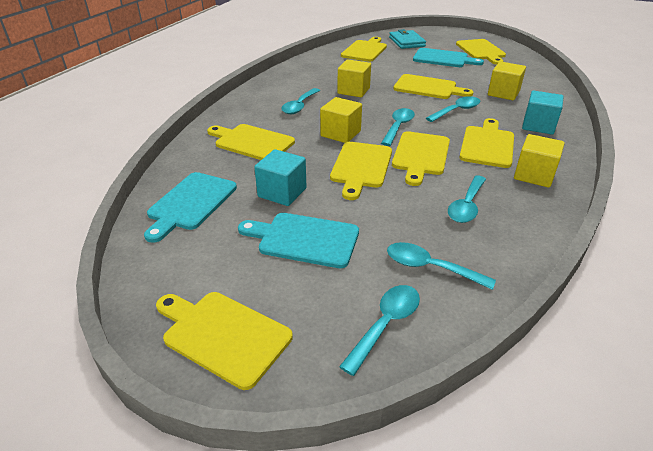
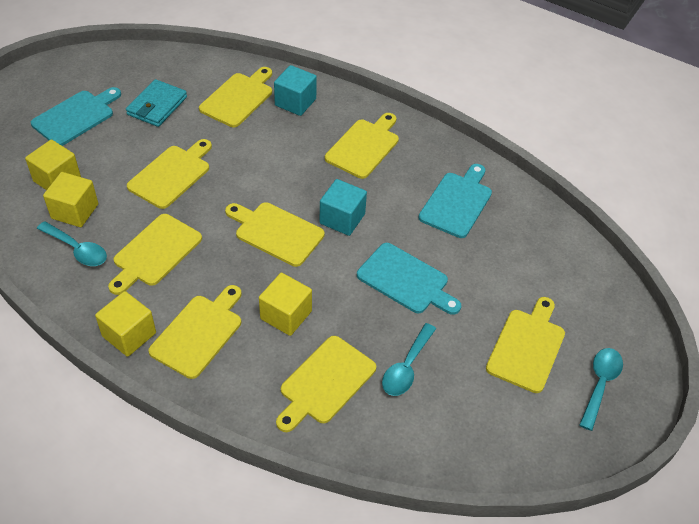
turquoise spoon: 6 -> 3

